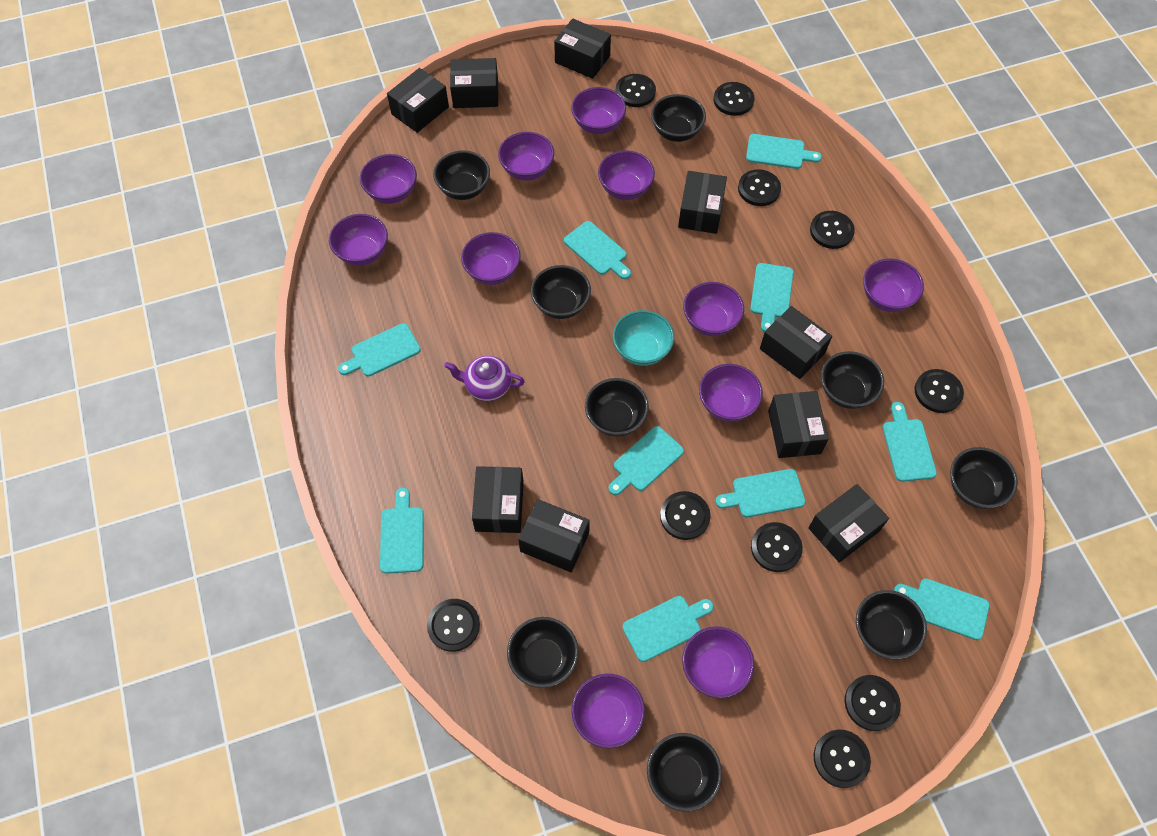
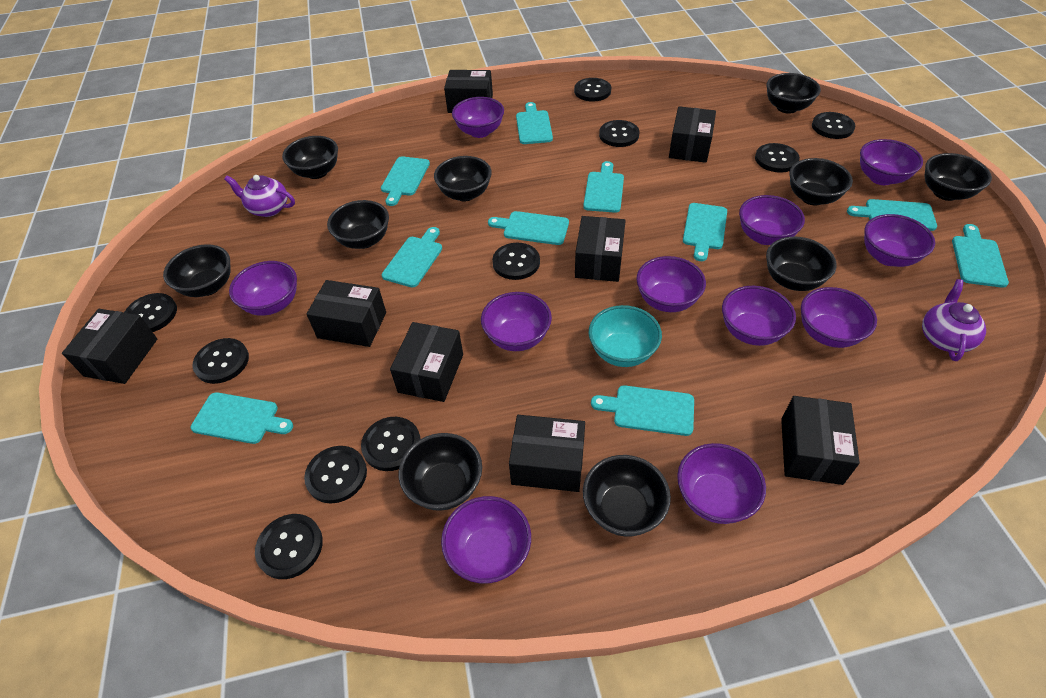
black bowl: 9 -> 10
black box: 9 -> 8
purple teapot: 1 -> 2

